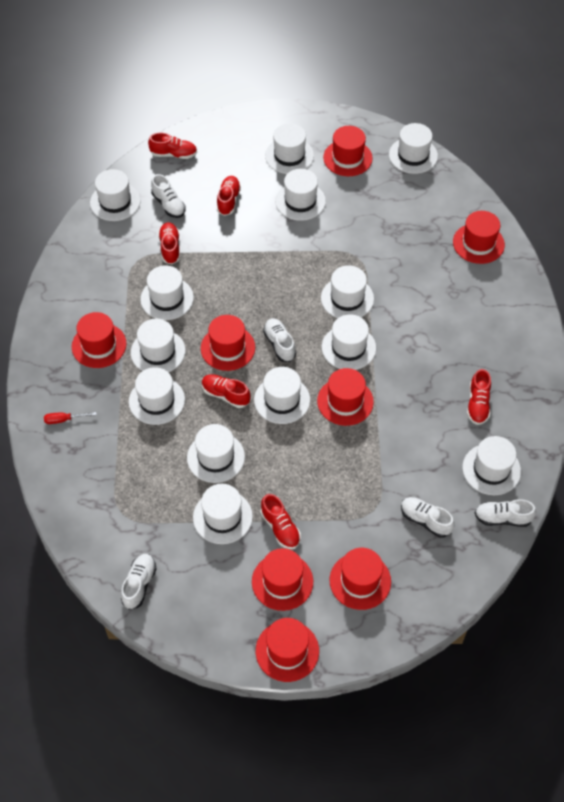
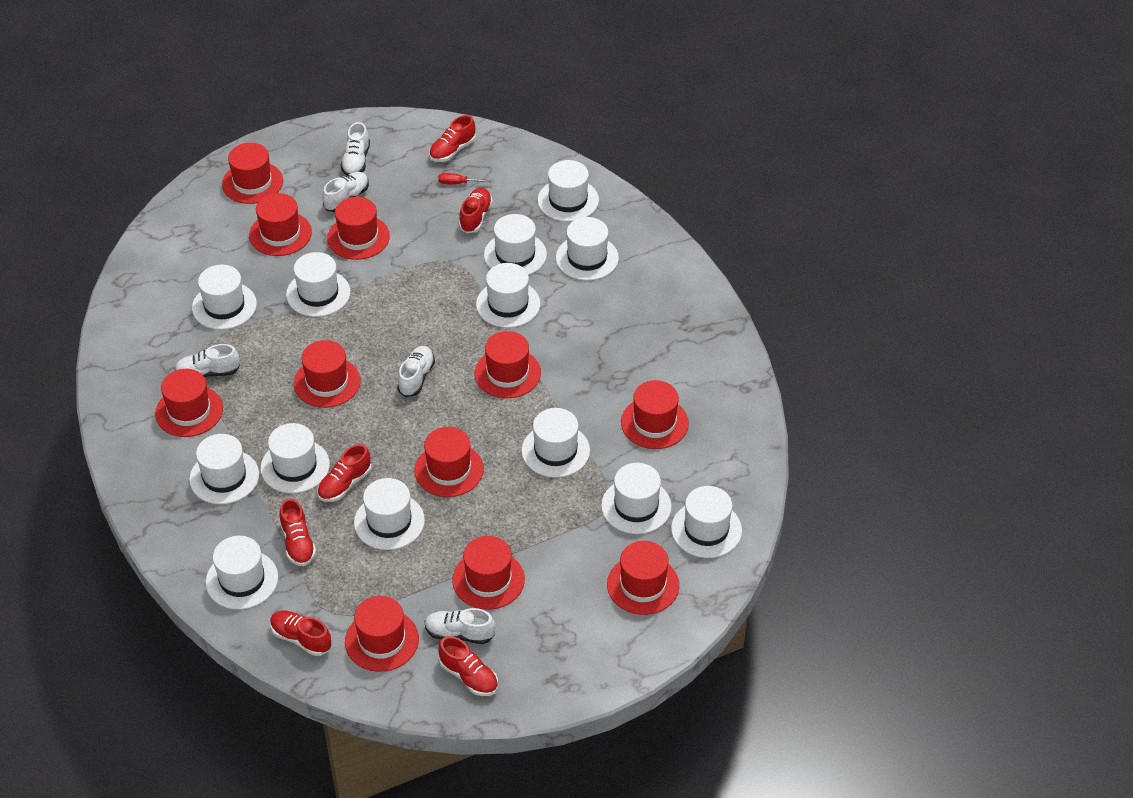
red hat: 8 -> 11

